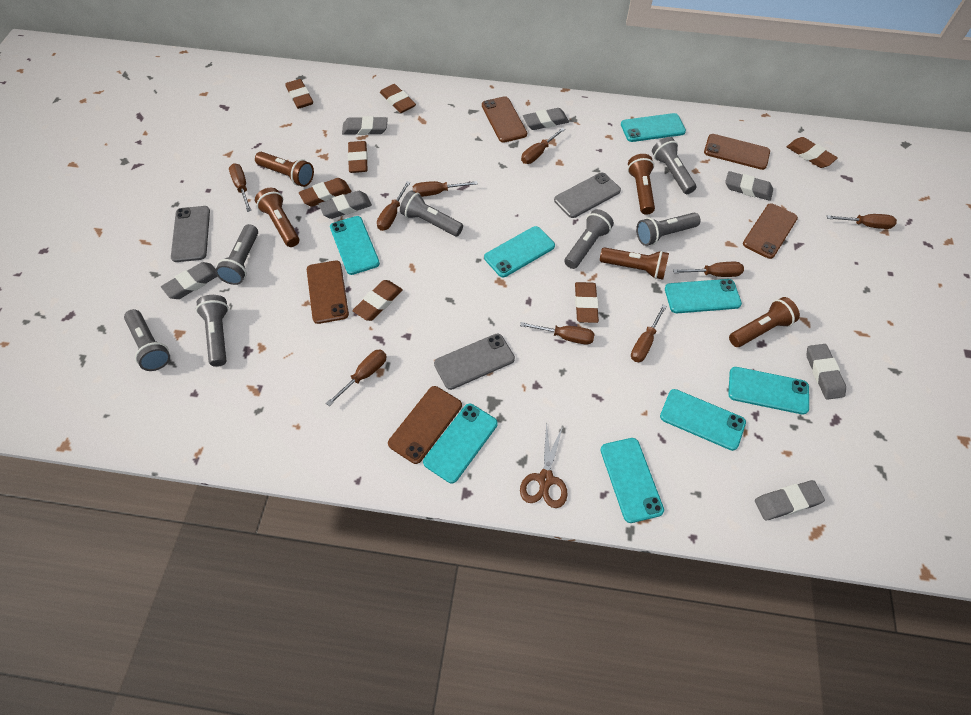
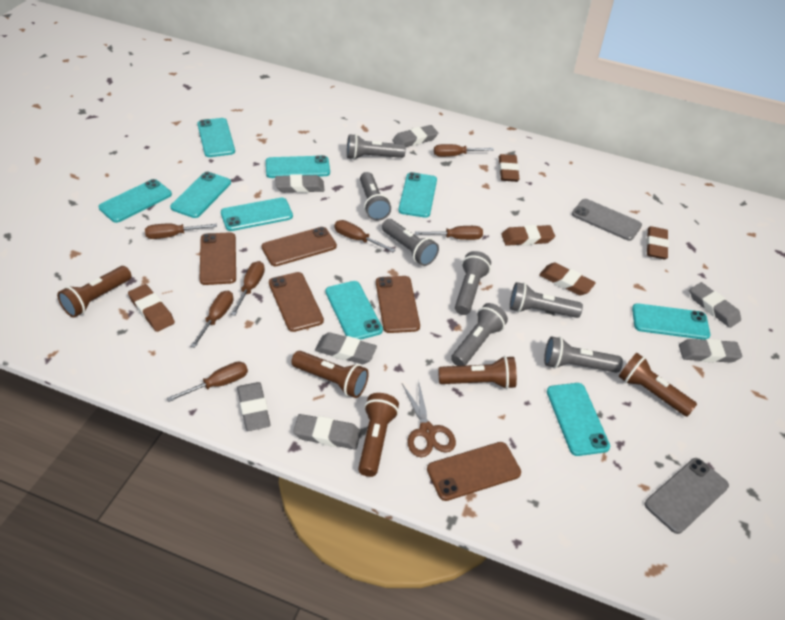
brown eraser: 7 -> 5
brown screwdriver: 9 -> 7
grey phone: 3 -> 2
turquoise phone: 8 -> 9

